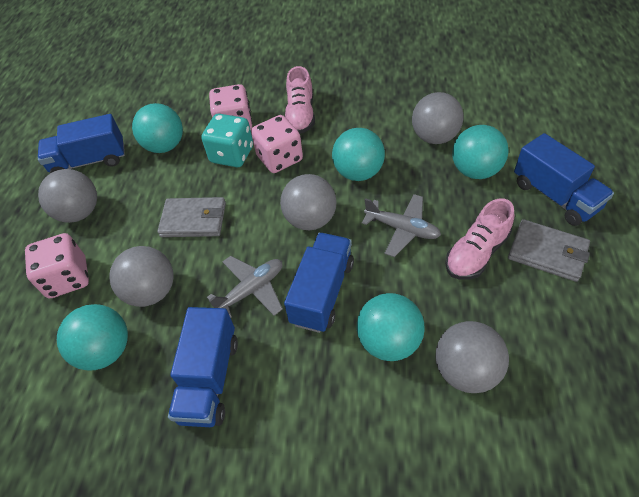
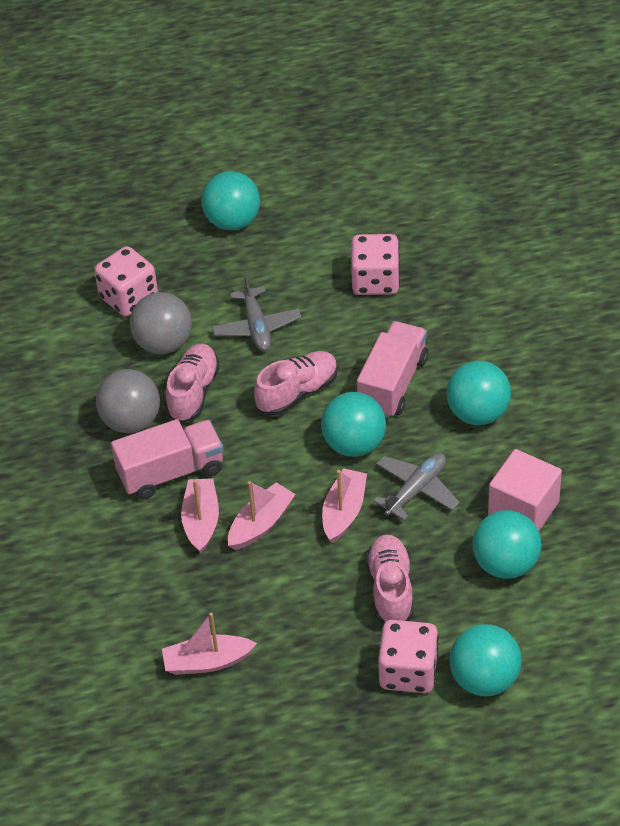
blue truck: 4 -> 0
grey ball: 5 -> 2
grey wallet: 2 -> 0
pink boat: 0 -> 4
pink cube: 0 -> 1
pink shoe: 2 -> 3
pink truck: 0 -> 2
turquoise dice: 1 -> 0

